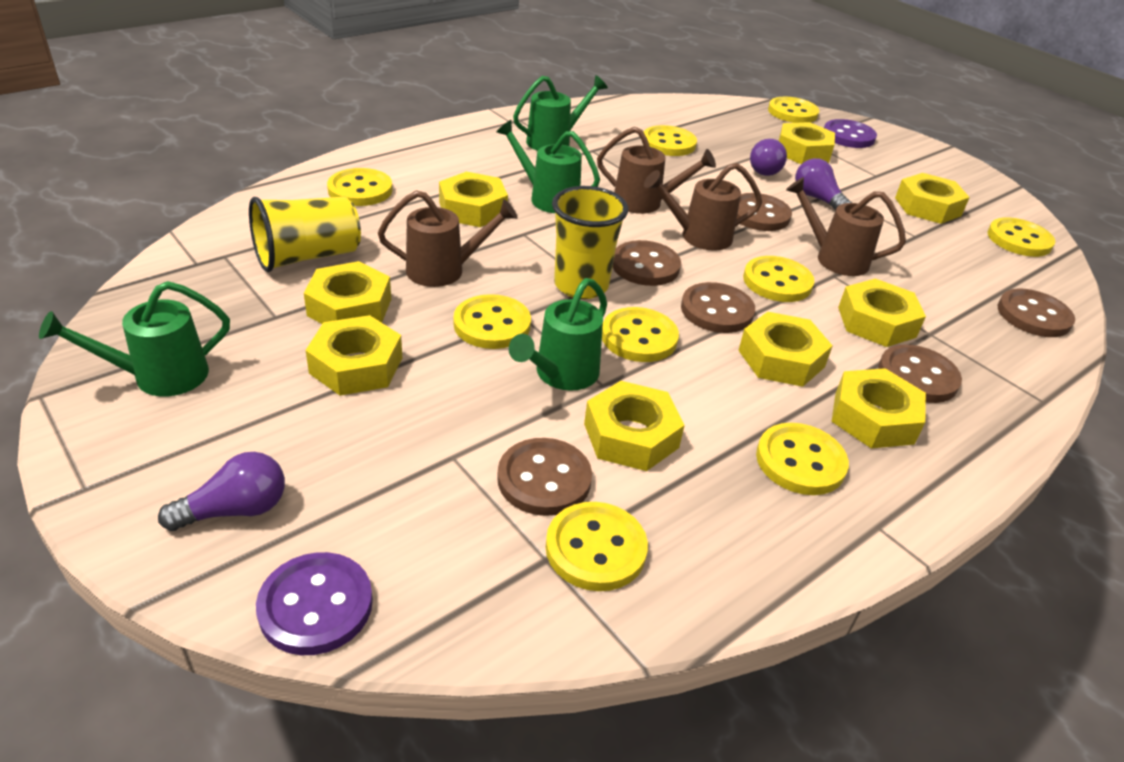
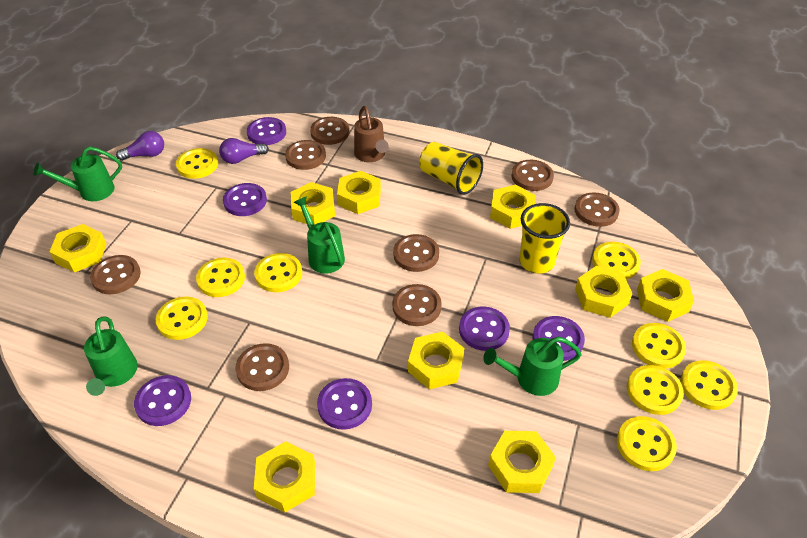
brown button: 6 -> 8
brown watering can: 4 -> 1
purple button: 2 -> 6
purple light bulb: 3 -> 2

